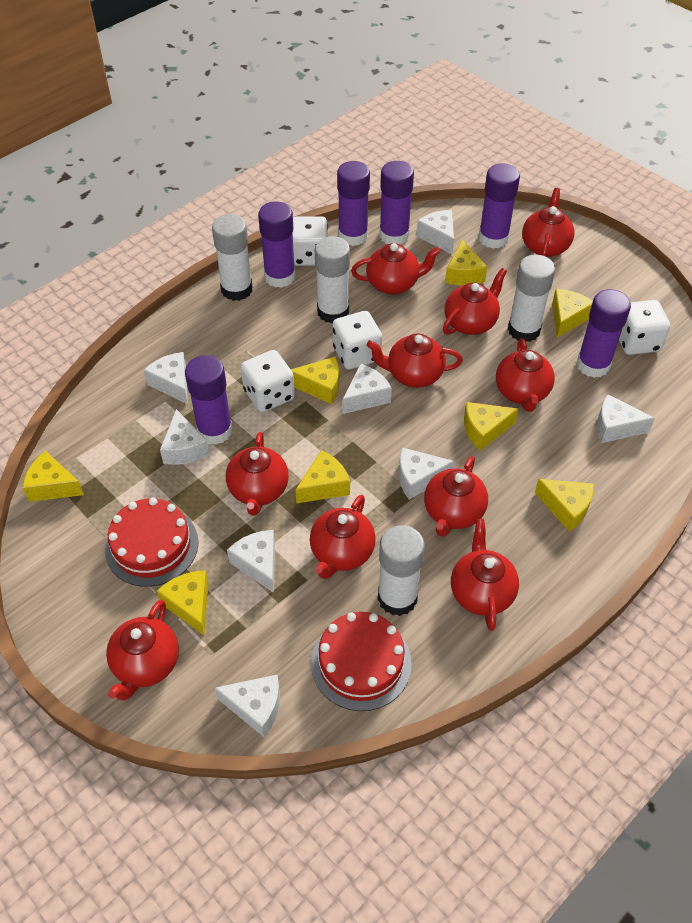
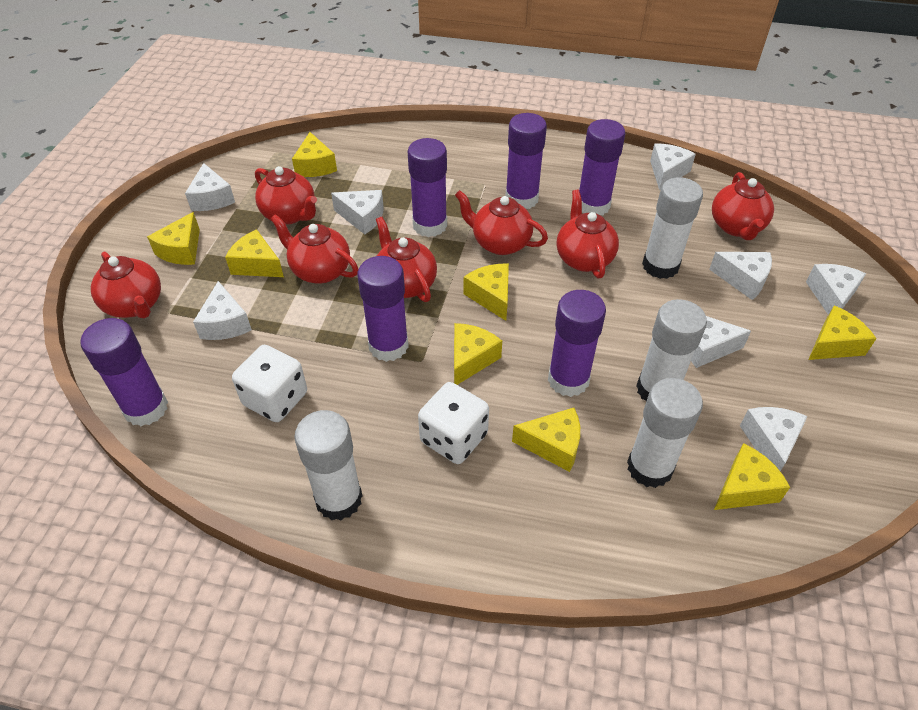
red cake: 2 -> 0
red teapot: 10 -> 7
white dice: 4 -> 2

